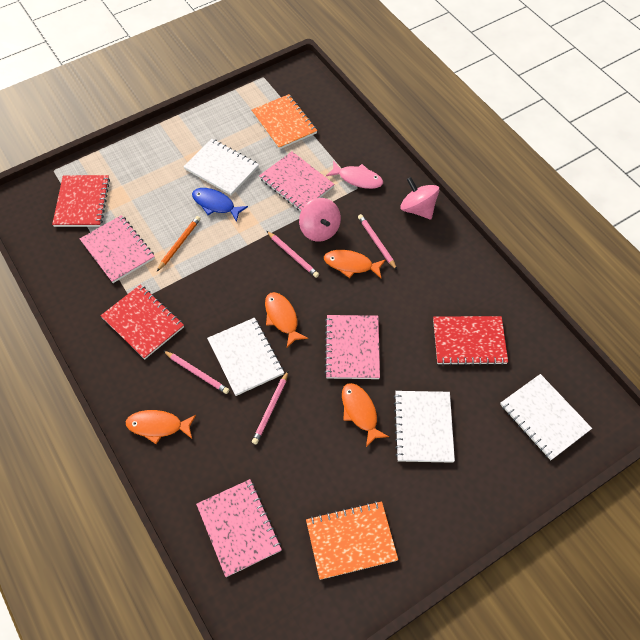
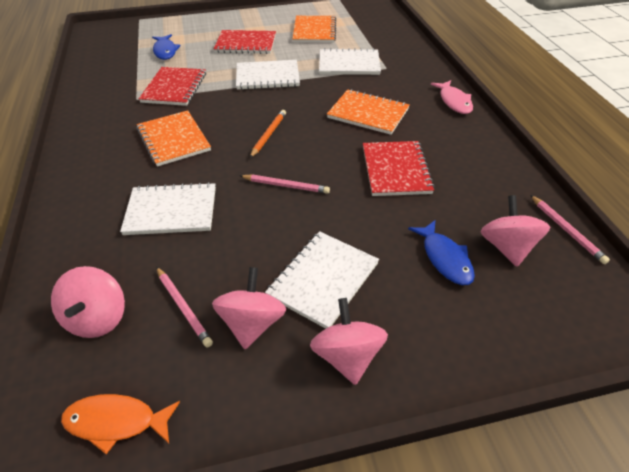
blue fish: 1 -> 2
orange fish: 4 -> 1
orange notebook: 2 -> 3
pink notebook: 4 -> 0
pink pencil: 4 -> 3
pink spinning top: 2 -> 4

